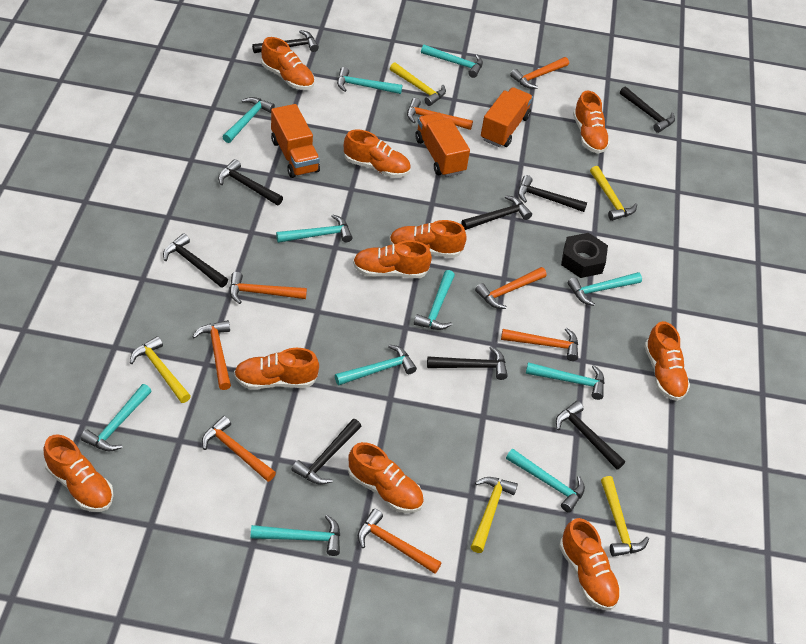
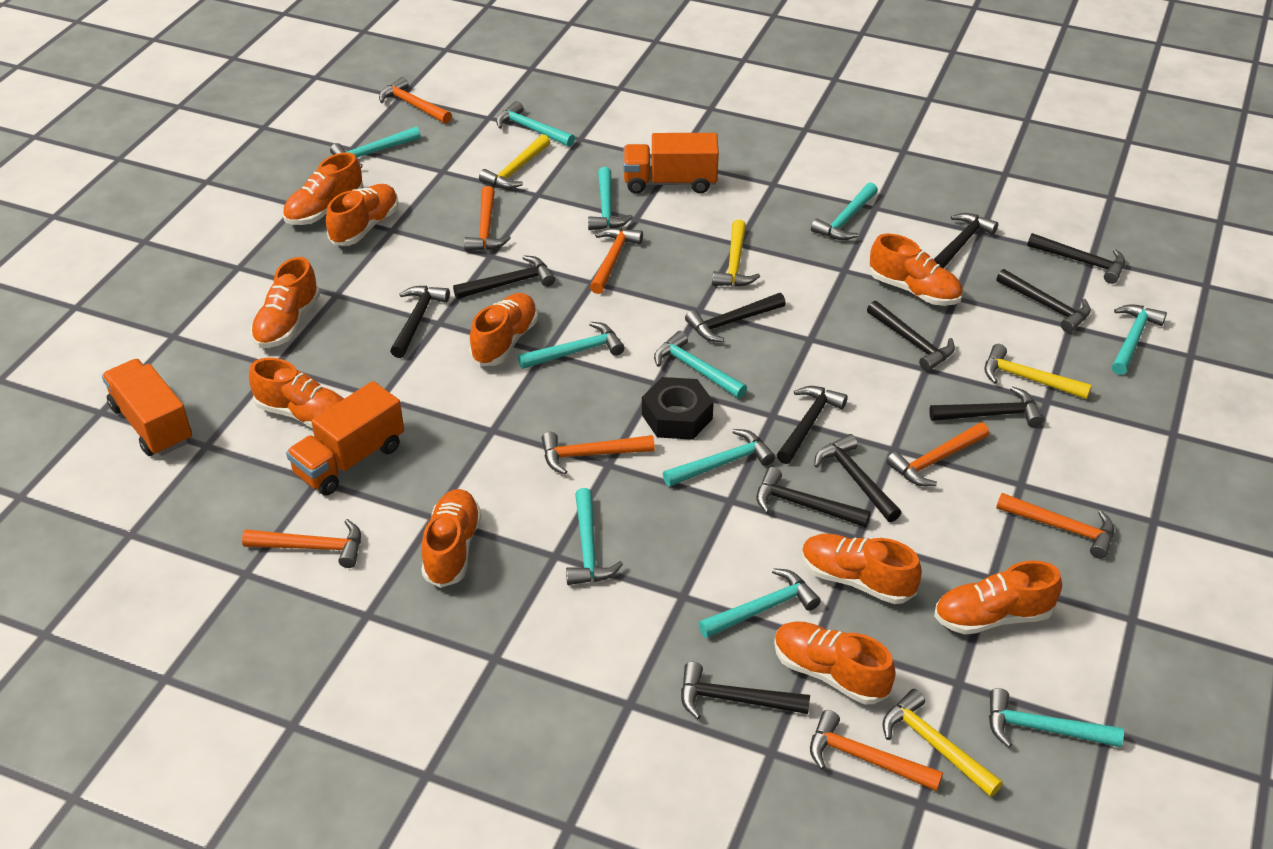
black hammer: 9 -> 12
yellow hammer: 5 -> 4

